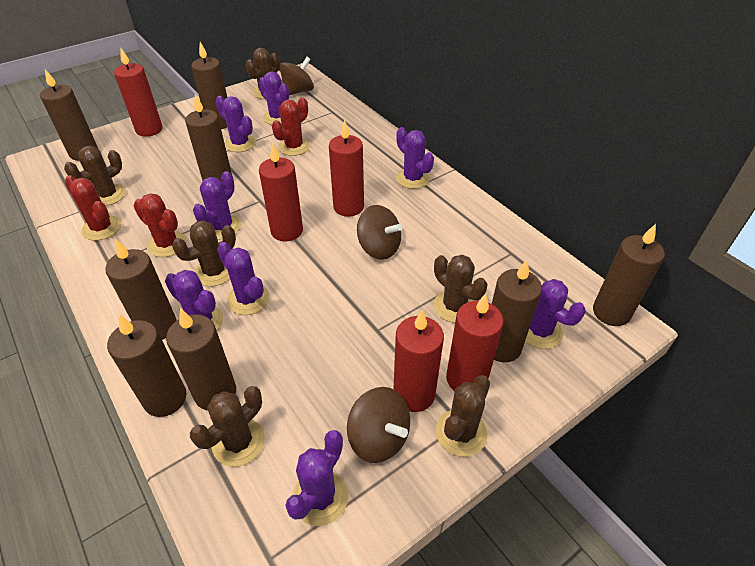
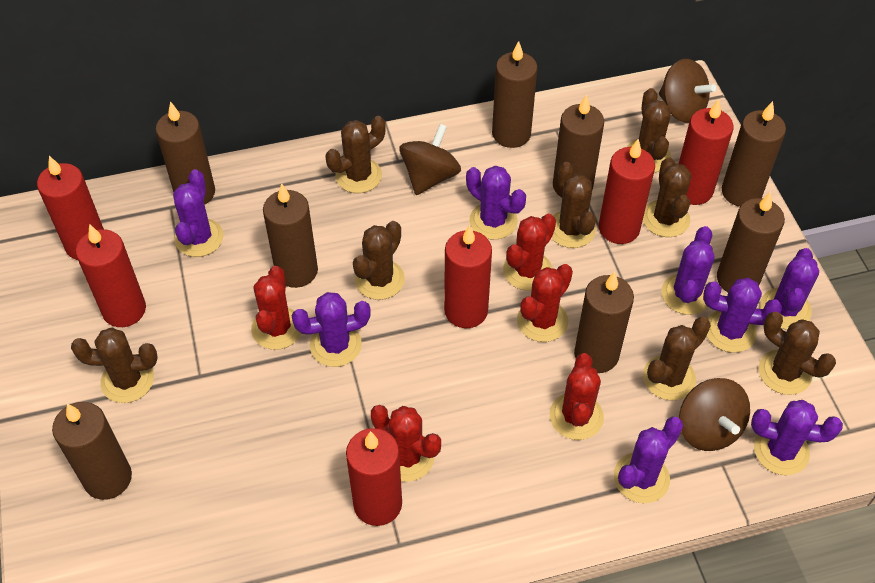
brown cactus: 6 -> 8
red cactus: 3 -> 5
red candle: 5 -> 6

